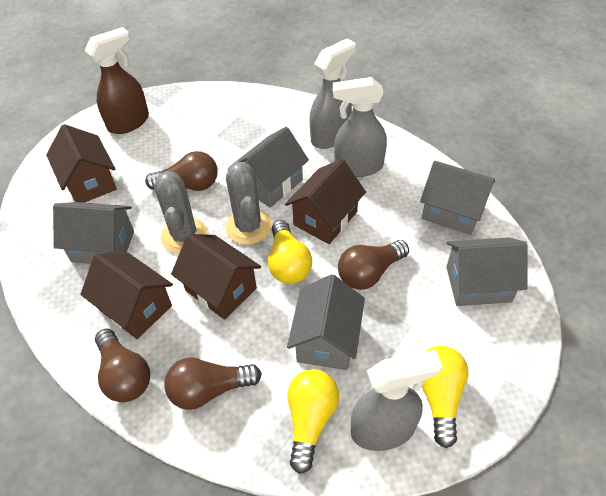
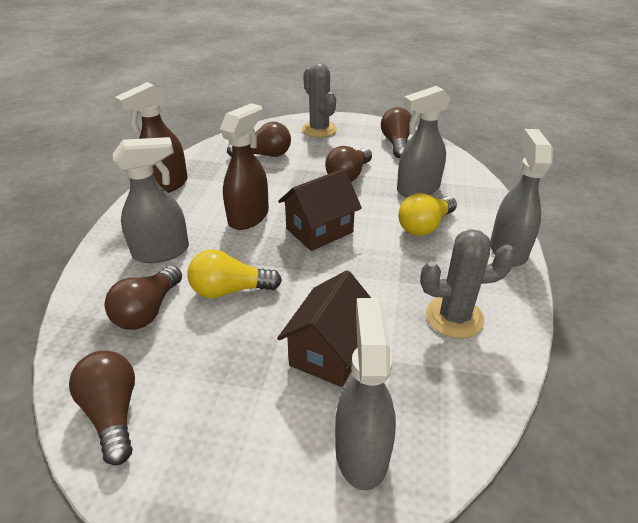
brown house: 4 -> 2
brown light bulb: 4 -> 5
brown spray bottle: 1 -> 2
grey house: 5 -> 0
grey spray bottle: 3 -> 4
yellow light bulb: 3 -> 2

